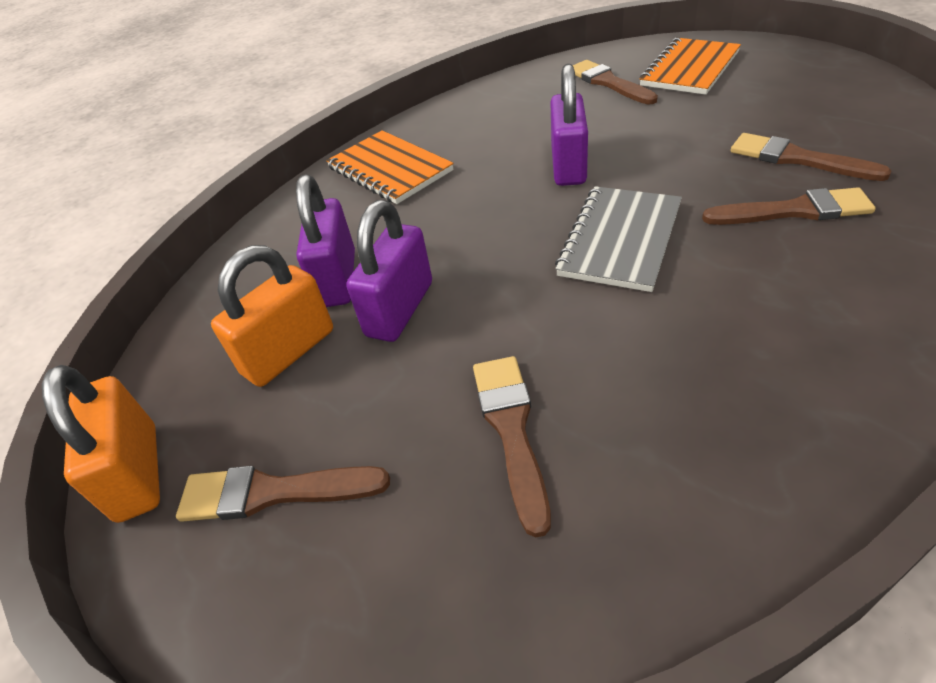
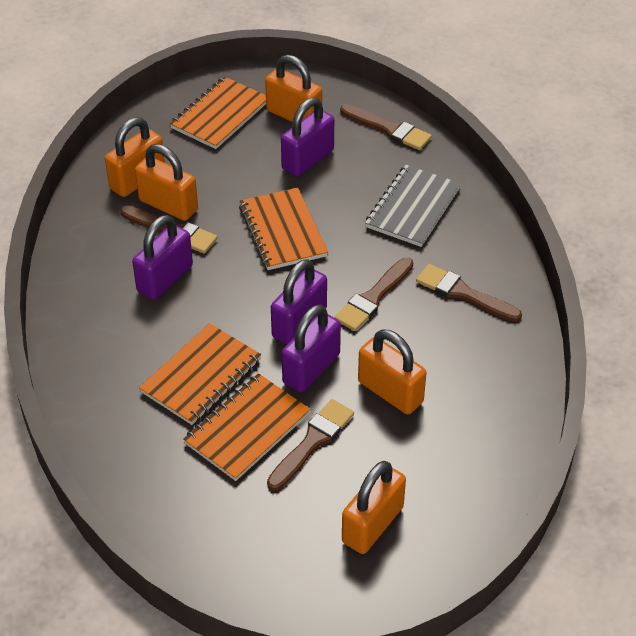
orange notebook: 2 -> 4
orange padlock: 2 -> 5
purple padlock: 3 -> 4

